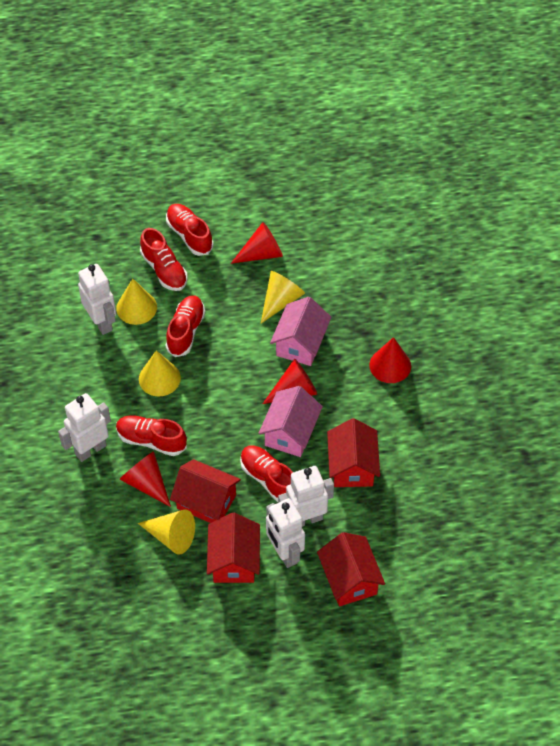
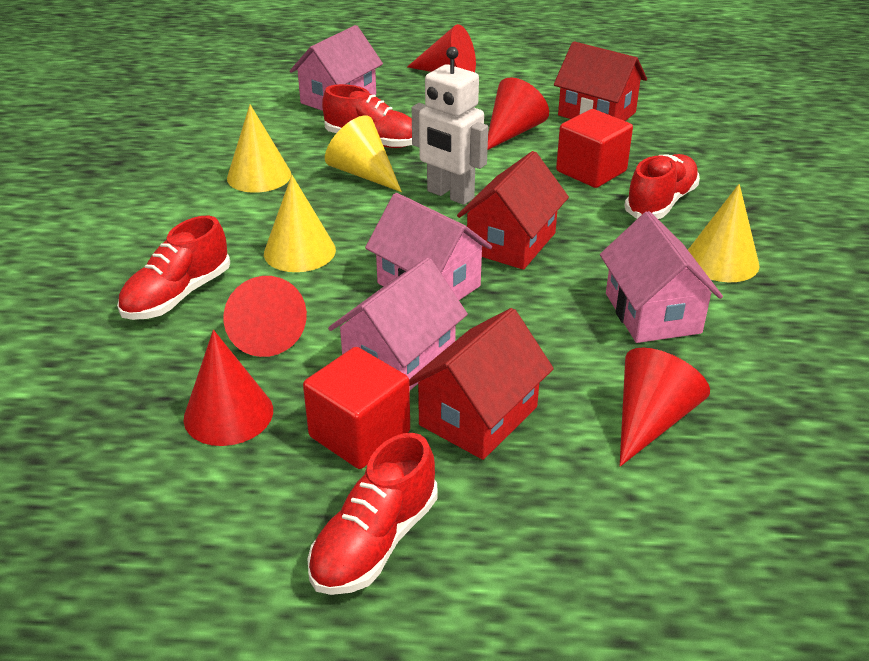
pink house: 2 -> 4
red cone: 4 -> 5
red cube: 0 -> 2
red house: 4 -> 3
red shoe: 5 -> 4
white robot: 4 -> 1

